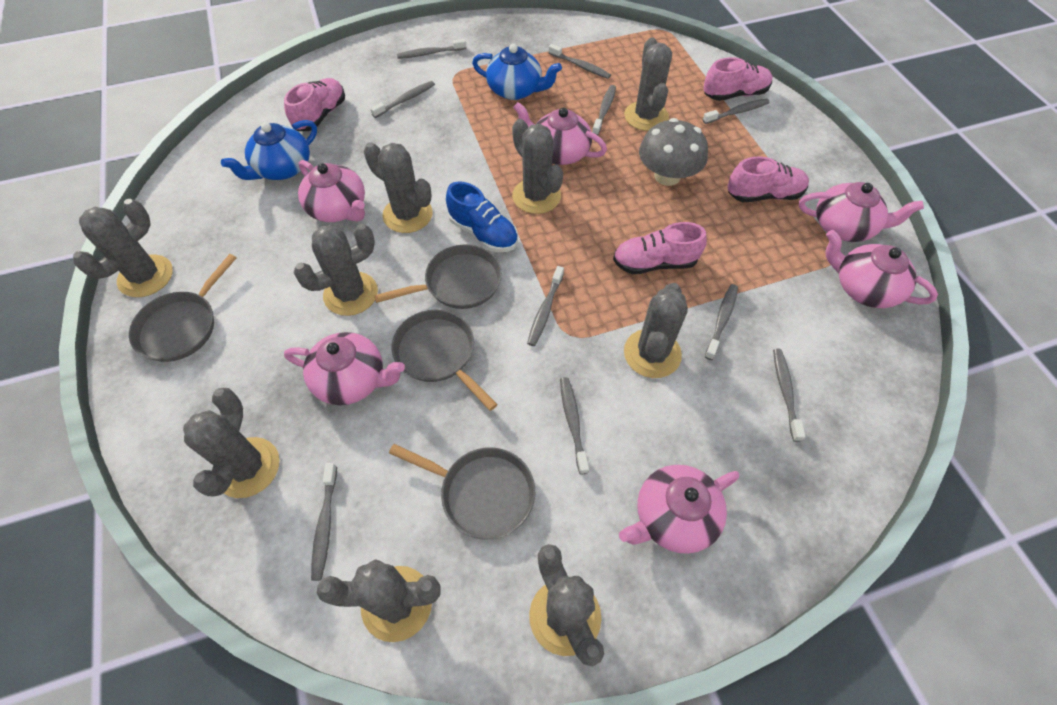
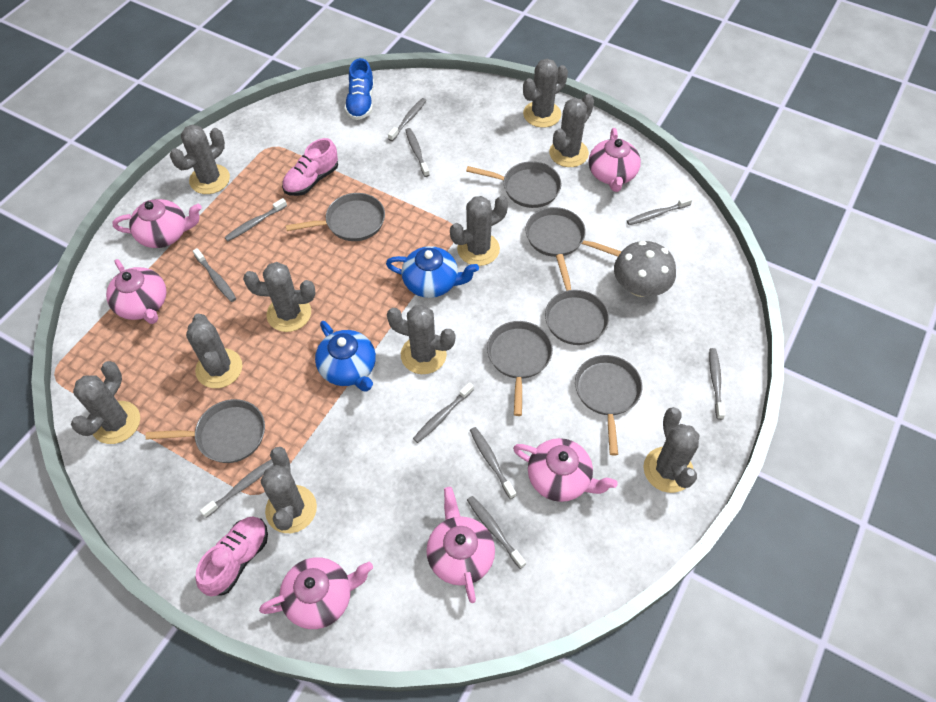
grey cactus: 9 -> 10
grey pan: 4 -> 7
pink shoe: 4 -> 2

